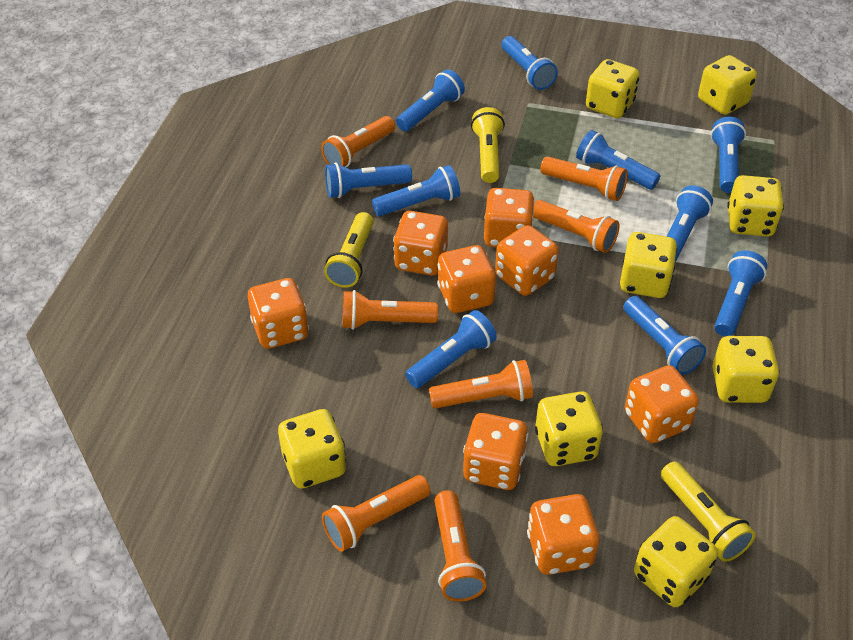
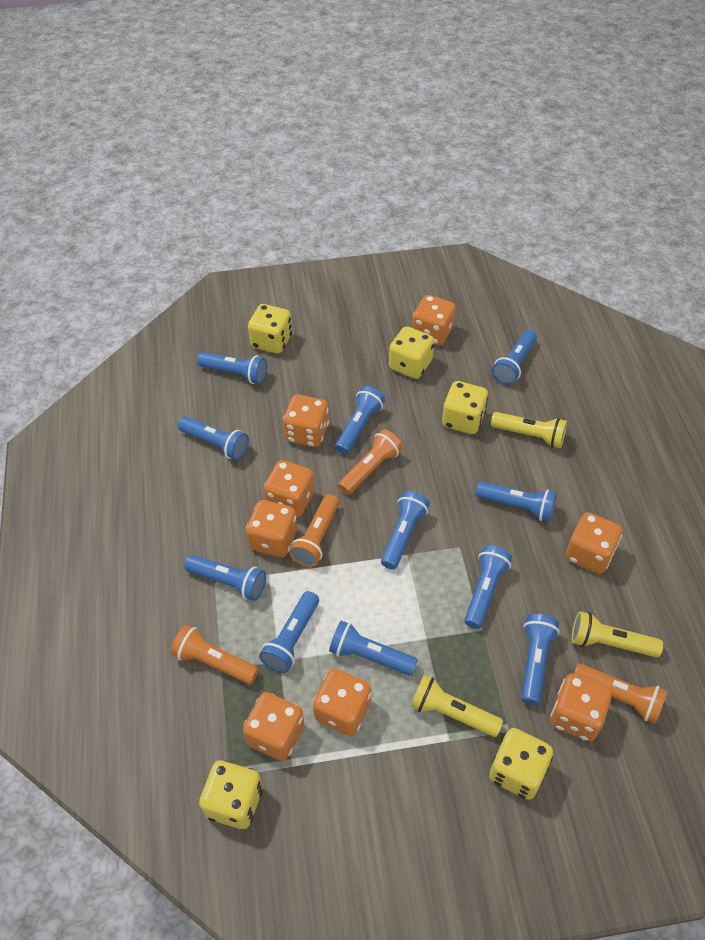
blue flashlight: 10 -> 11
orange flashlight: 7 -> 4
yellow dice: 8 -> 5

